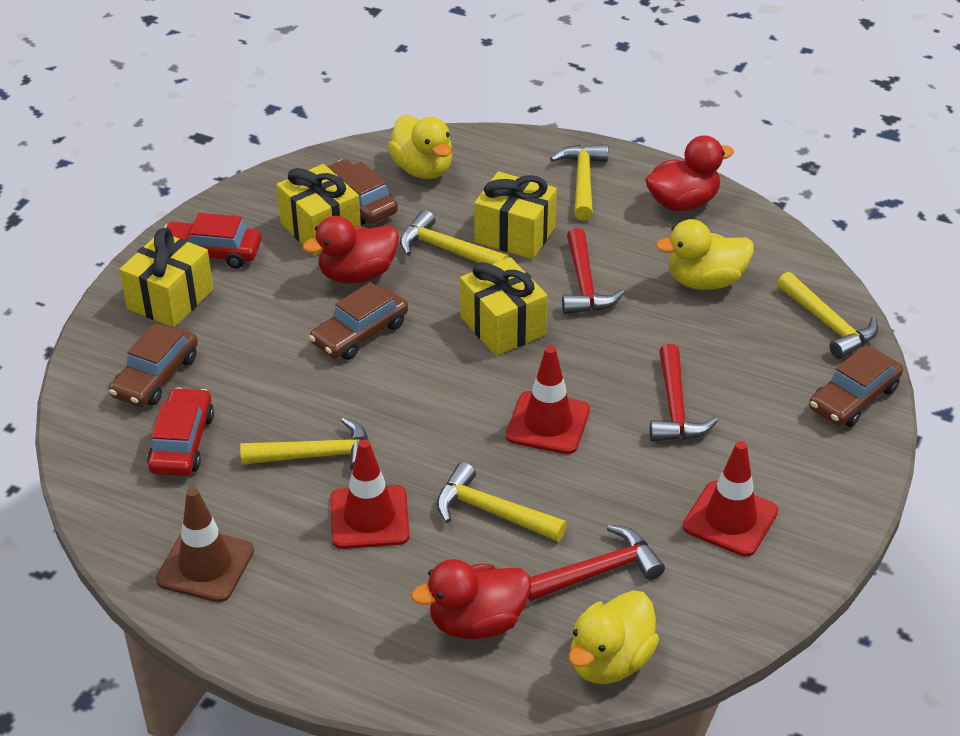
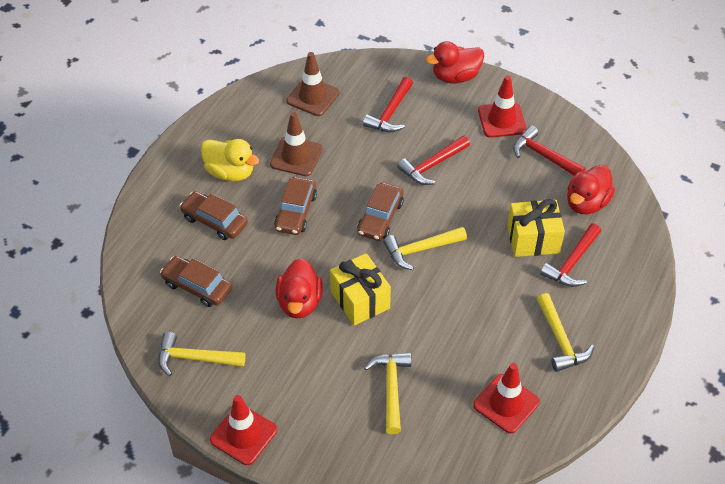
brown traffic cone: 1 -> 2
red car: 2 -> 0
red hammer: 3 -> 4
yellow duck: 3 -> 1
yellow gift: 4 -> 2
yellow hammer: 5 -> 4

